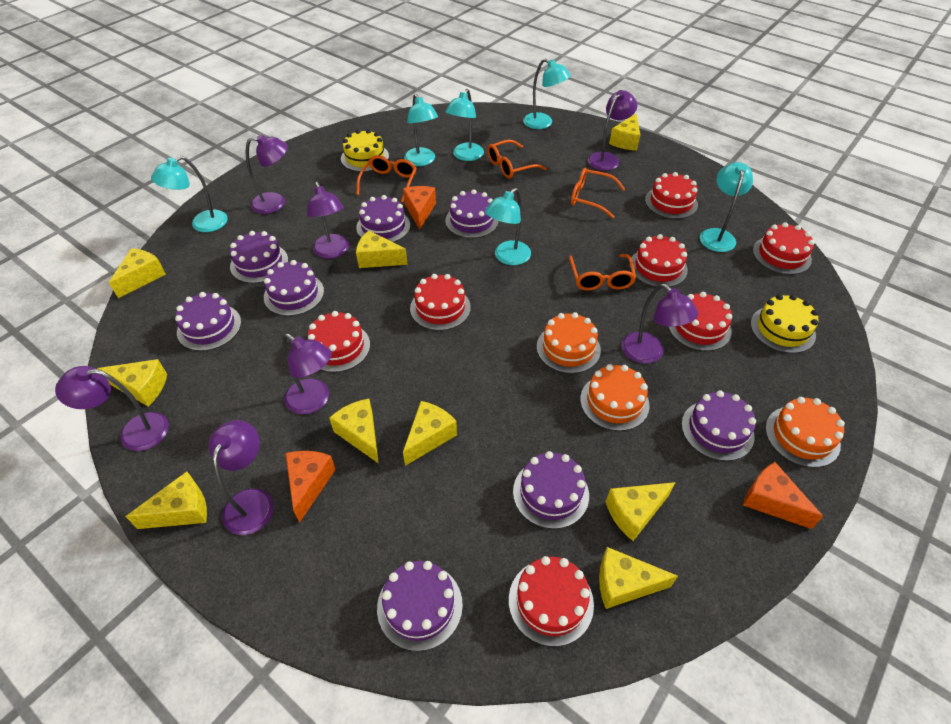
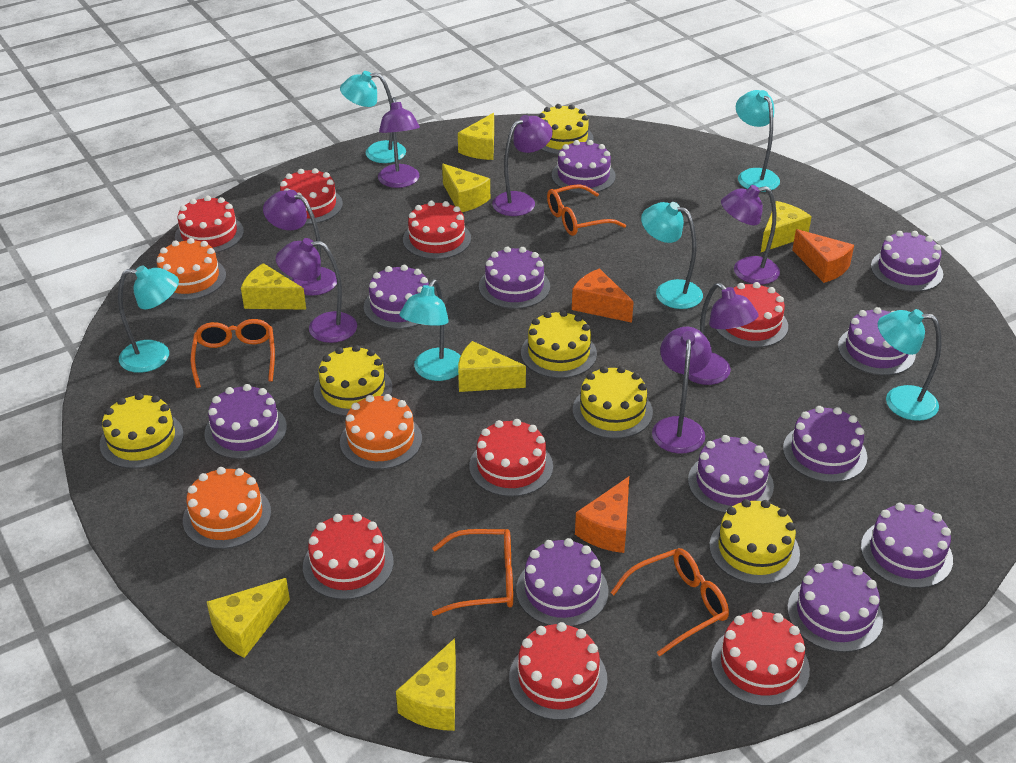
purple cake: 8 -> 11
red cake: 7 -> 8
yellow cake: 2 -> 6
yellow cheese: 9 -> 7

